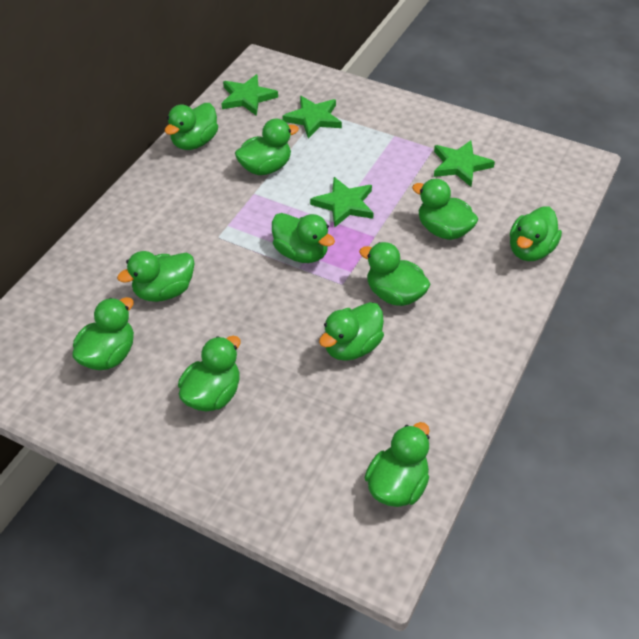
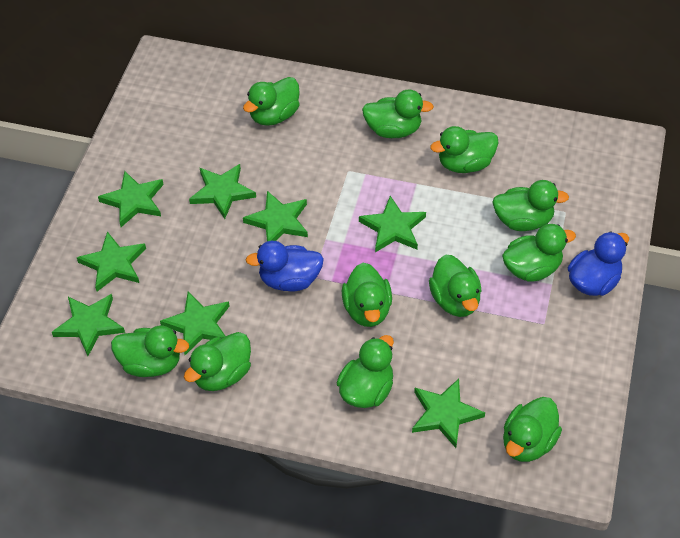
blue duck: 0 -> 2
green star: 4 -> 8

